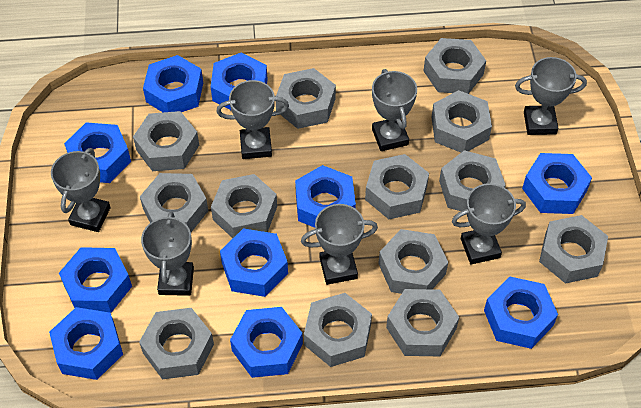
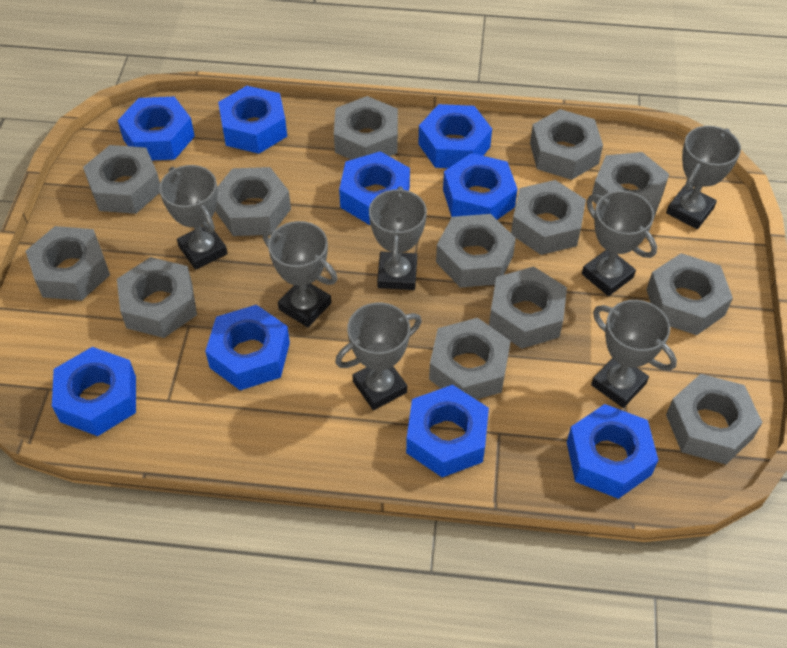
blue nut: 10 -> 9

